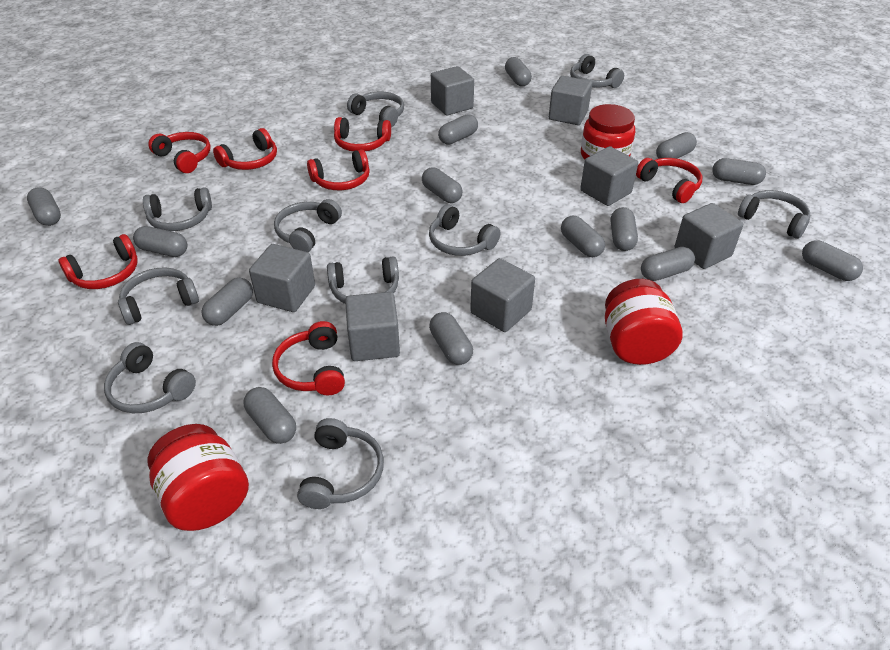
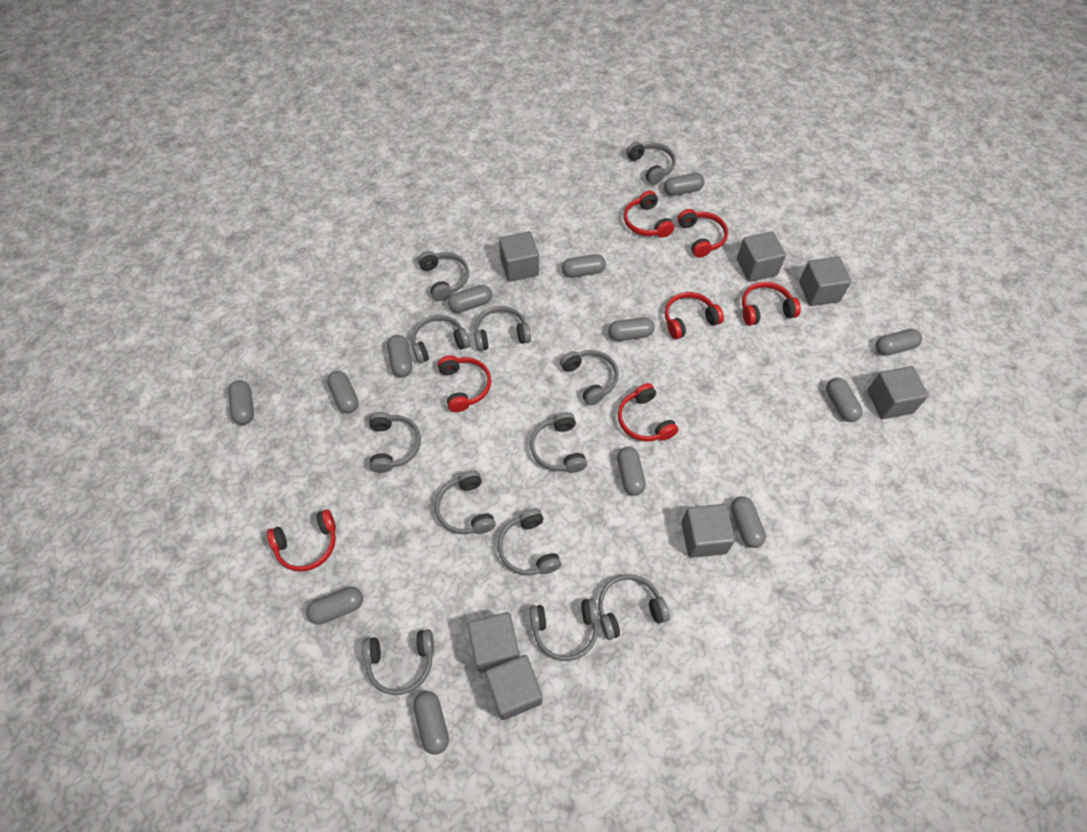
grey capsule: 14 -> 13
grey headphones: 10 -> 12
red jar: 3 -> 0

